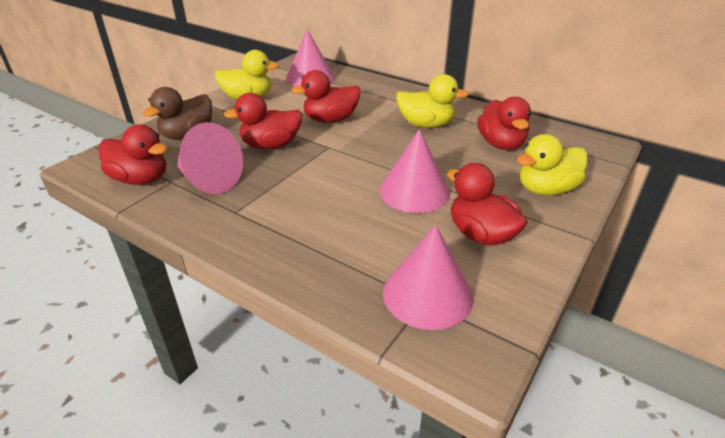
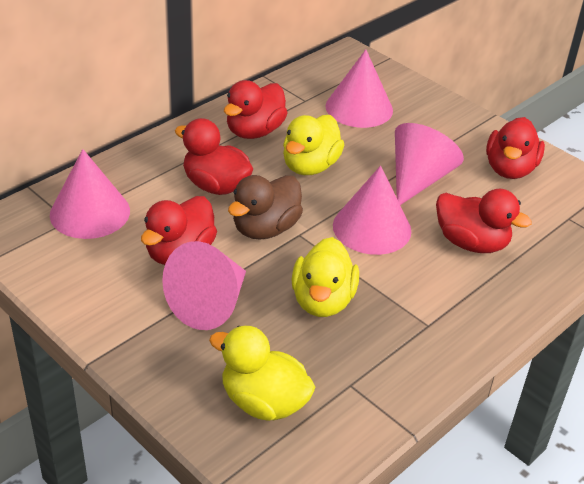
pink cone: 4 -> 5

